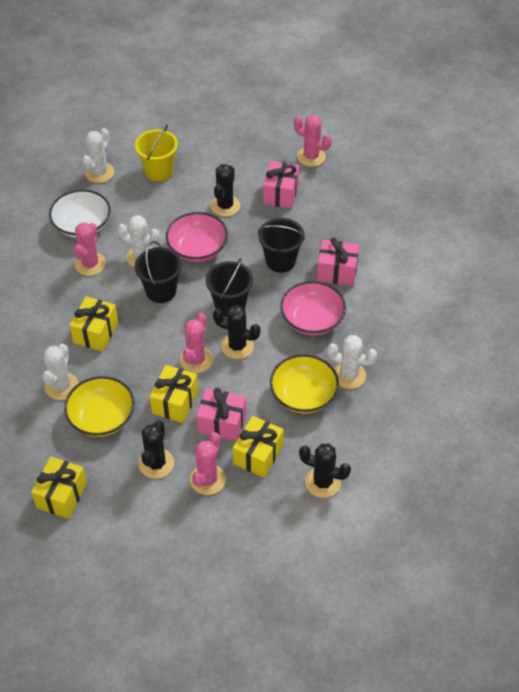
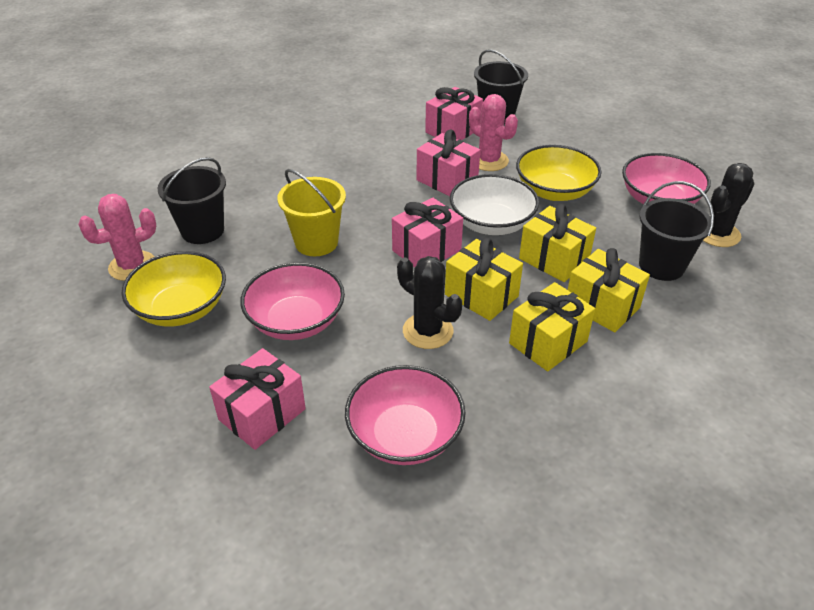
black cactus: 4 -> 2
pink bowl: 2 -> 3
pink cactus: 4 -> 2
pink gift: 3 -> 4
white cactus: 4 -> 0

